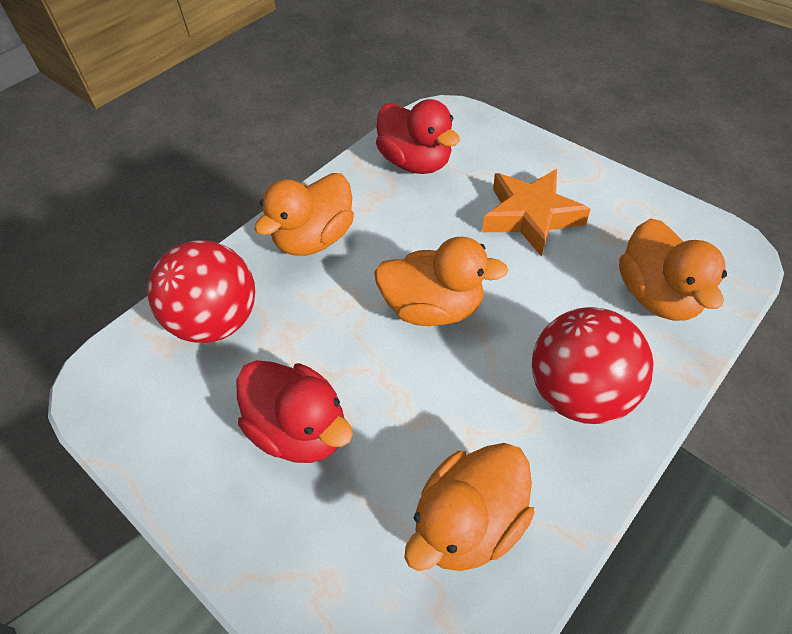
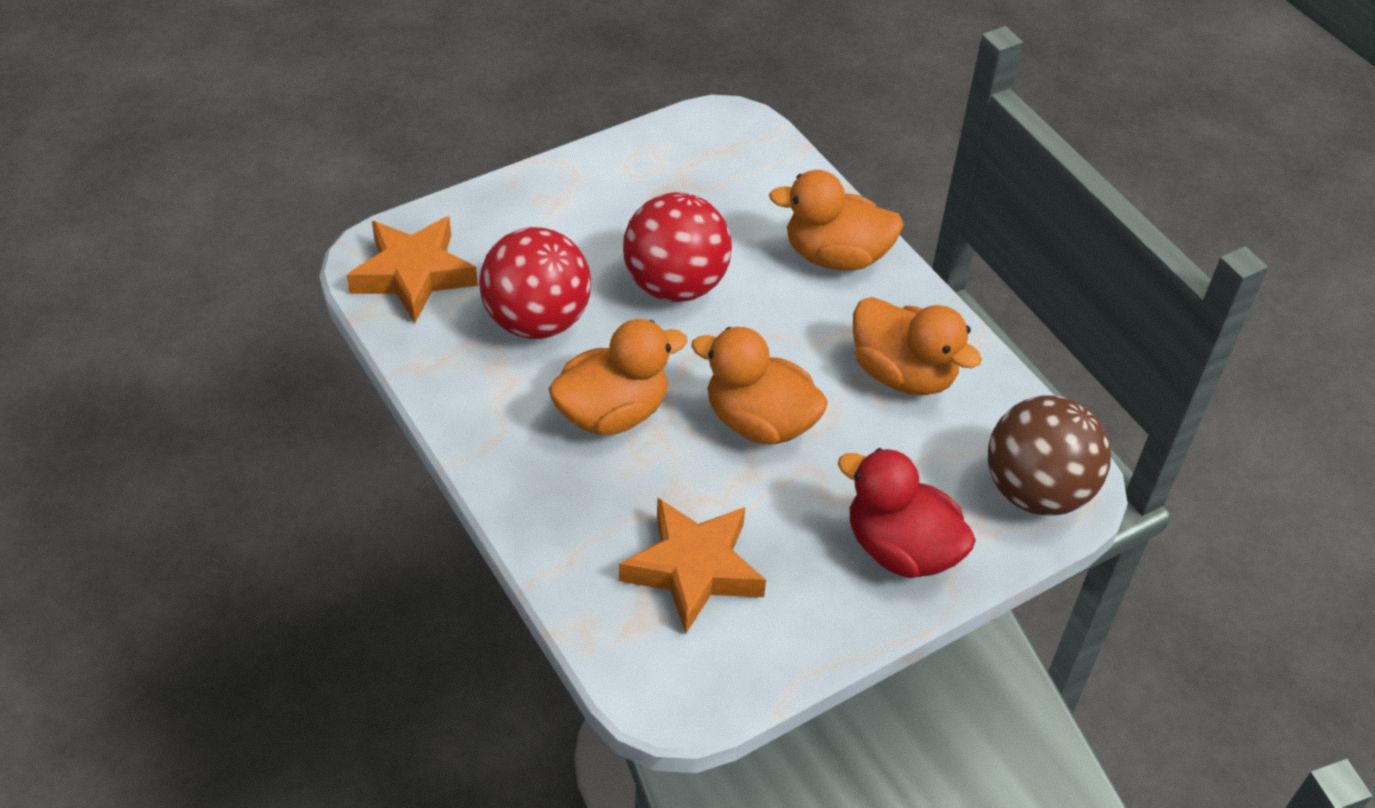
brown ball: 0 -> 1
orange star: 1 -> 2
red duck: 2 -> 1

